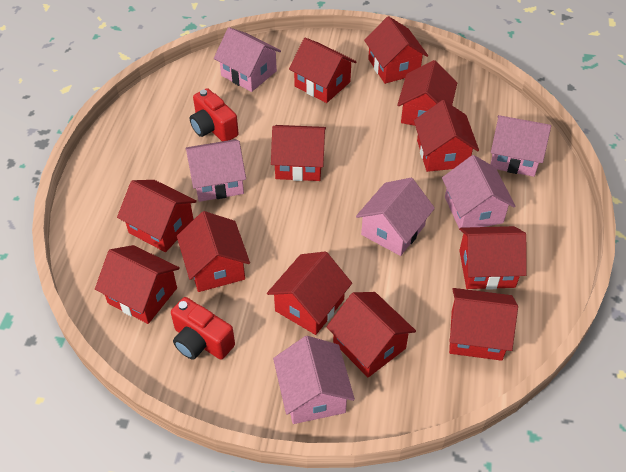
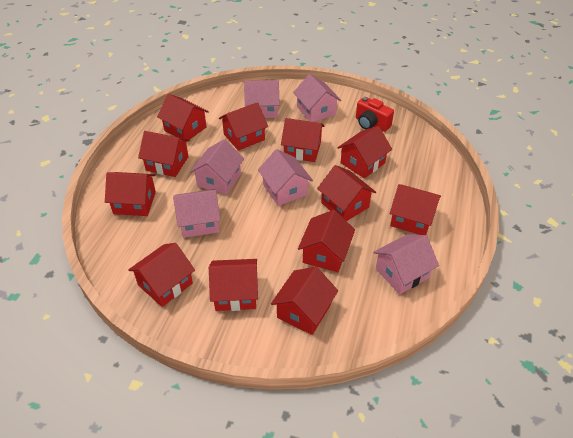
red camera: 2 -> 1

